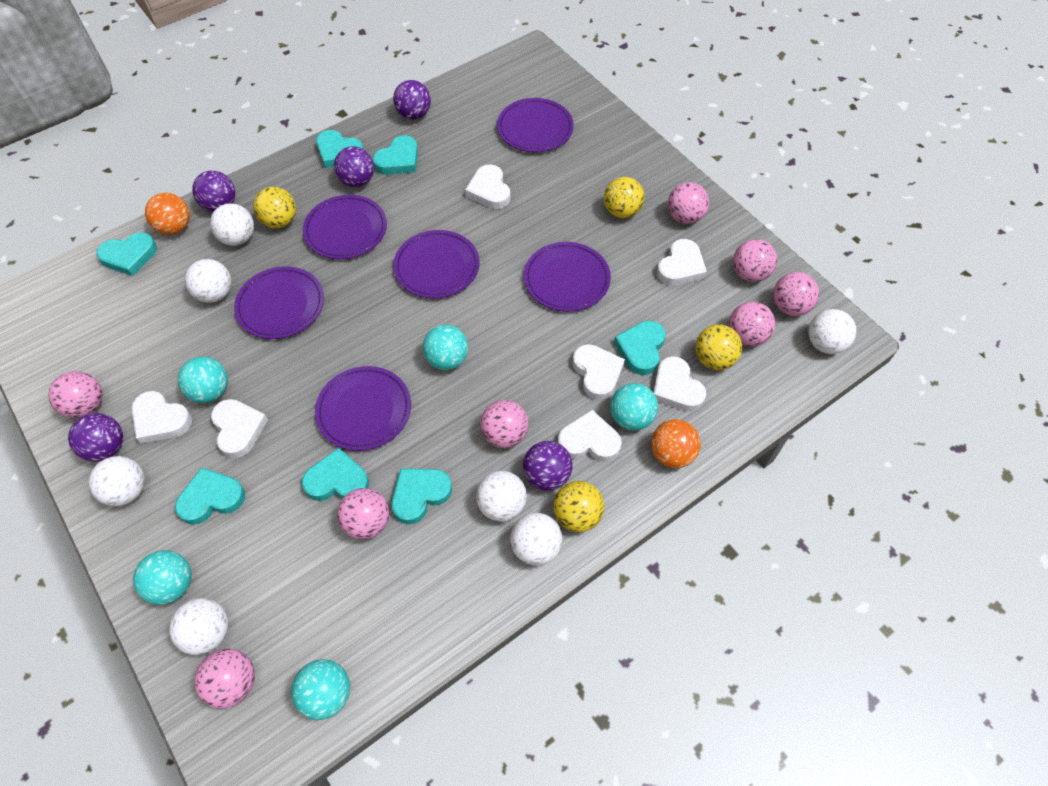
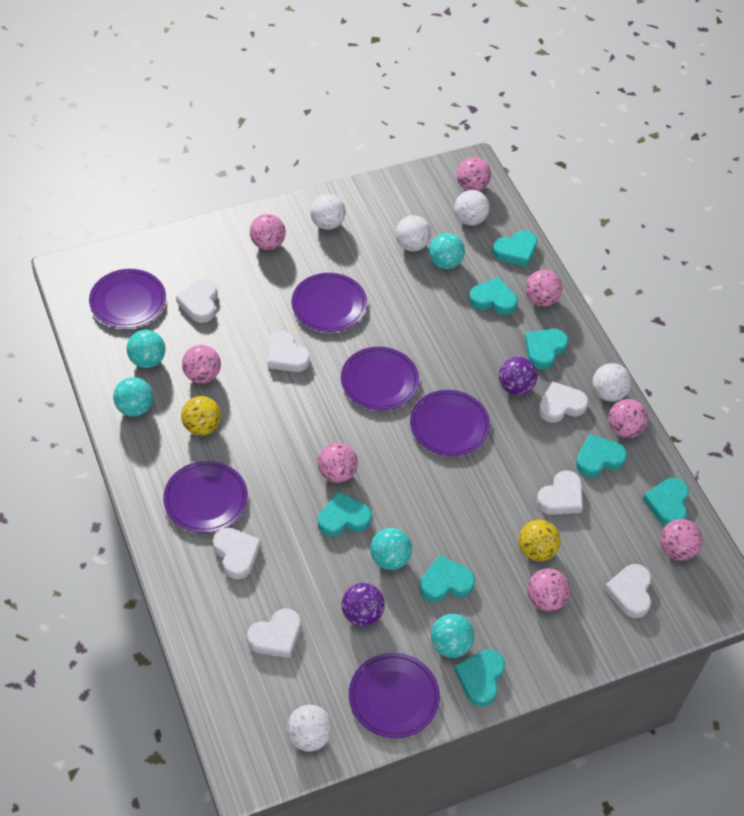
orange ball: 2 -> 0
purple ball: 5 -> 2
turquoise heart: 7 -> 8
white ball: 7 -> 5
yellow ball: 4 -> 2

